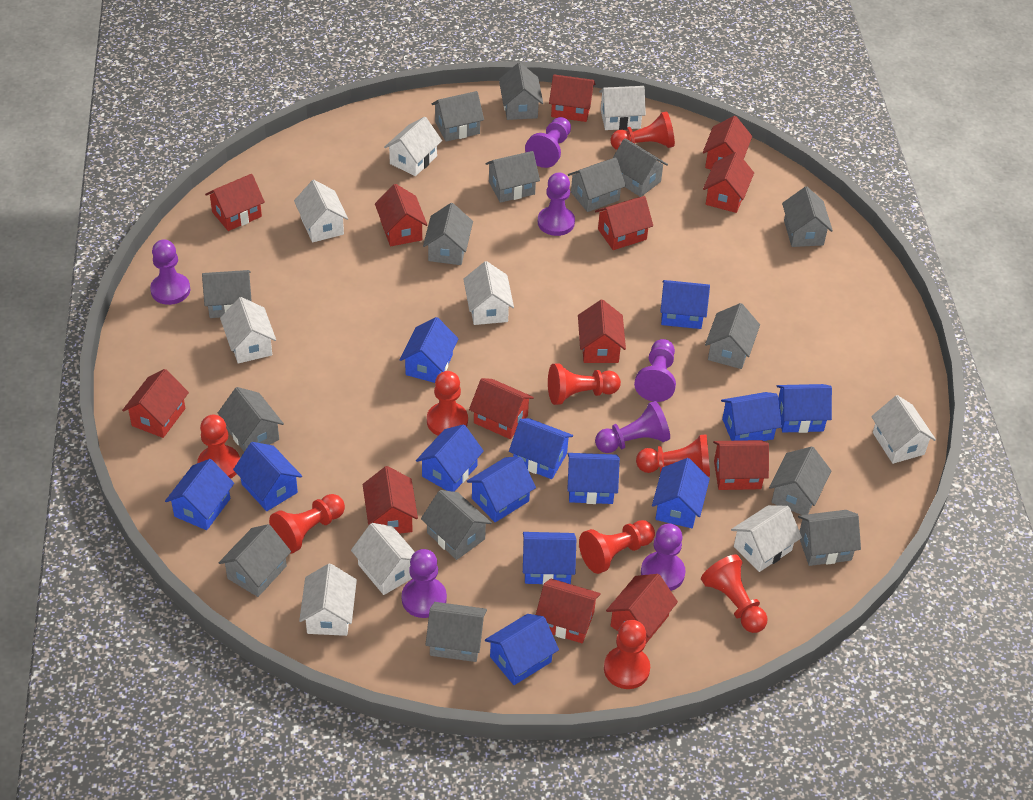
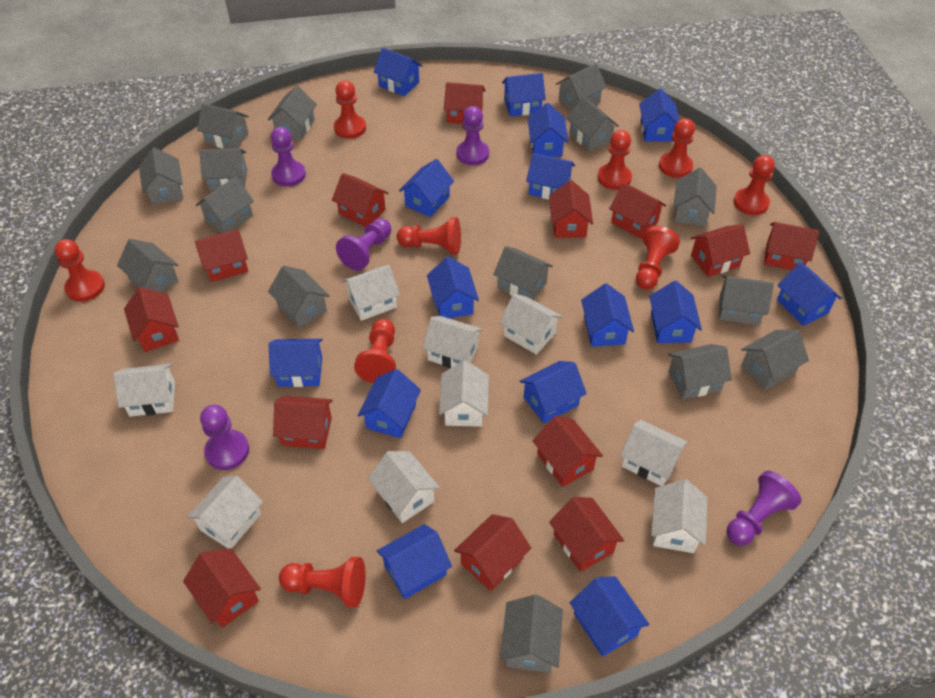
blue house: 13 -> 15
purple pawn: 7 -> 5

